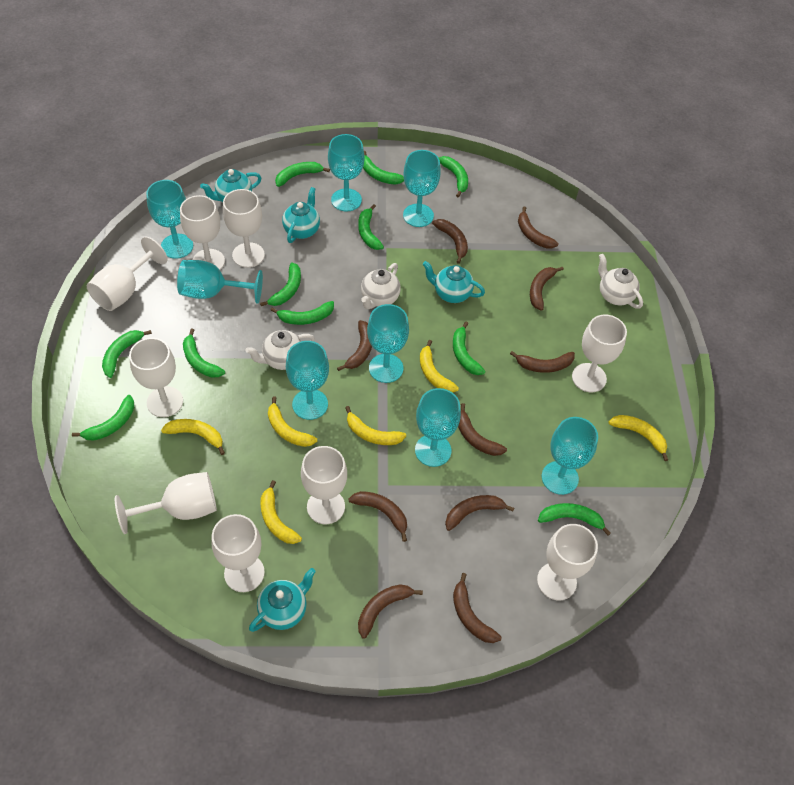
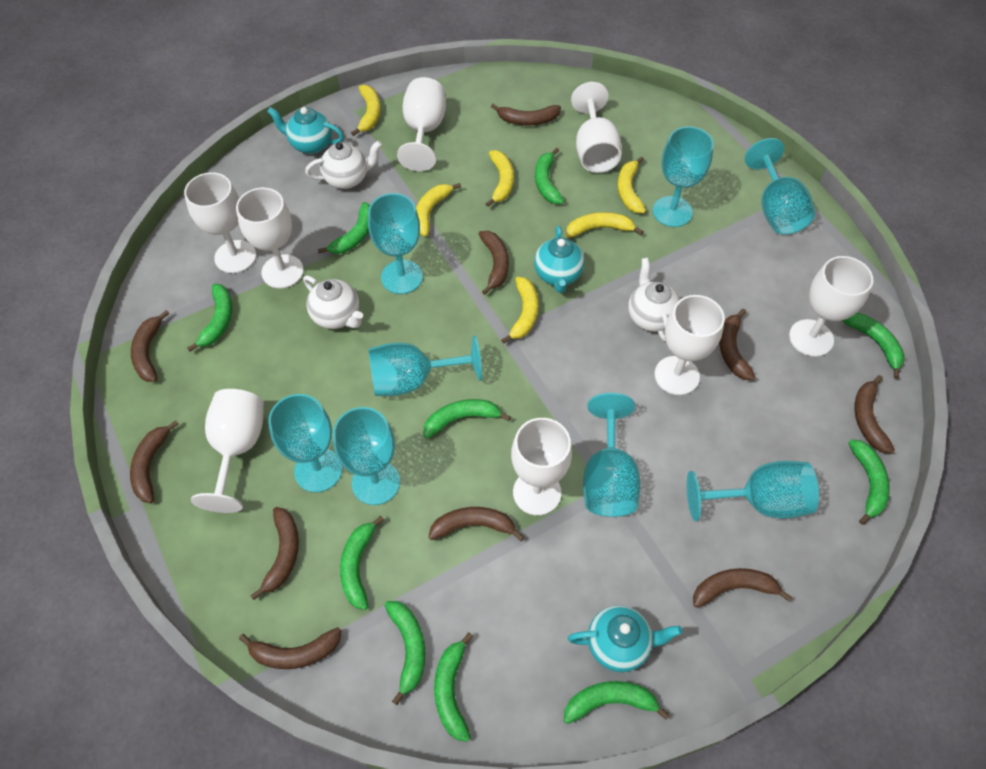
green banana: 11 -> 10
turquoise teapot: 4 -> 3
white goblet: 9 -> 8

